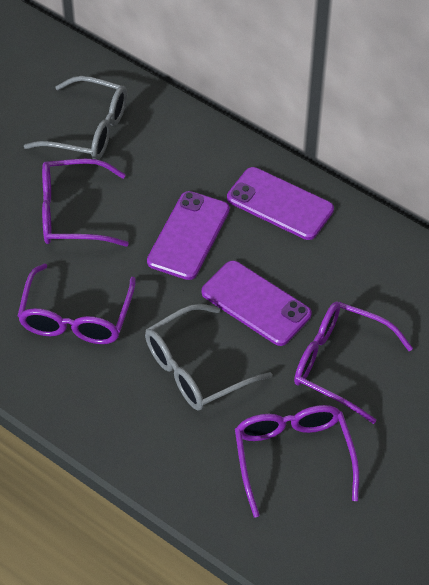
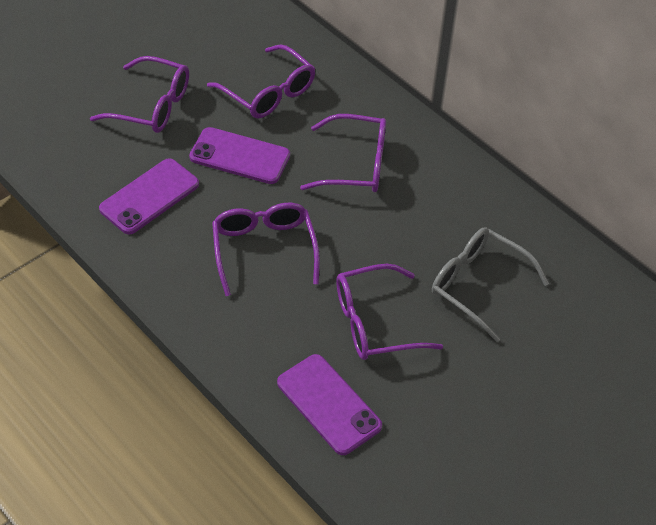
grey glasses: 2 -> 1
purple glasses: 4 -> 5

